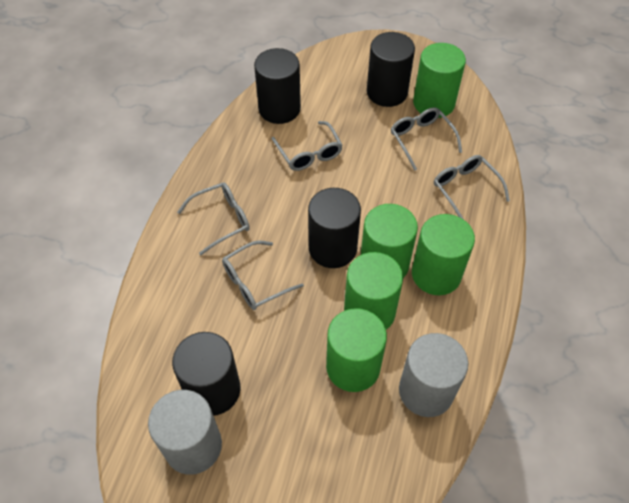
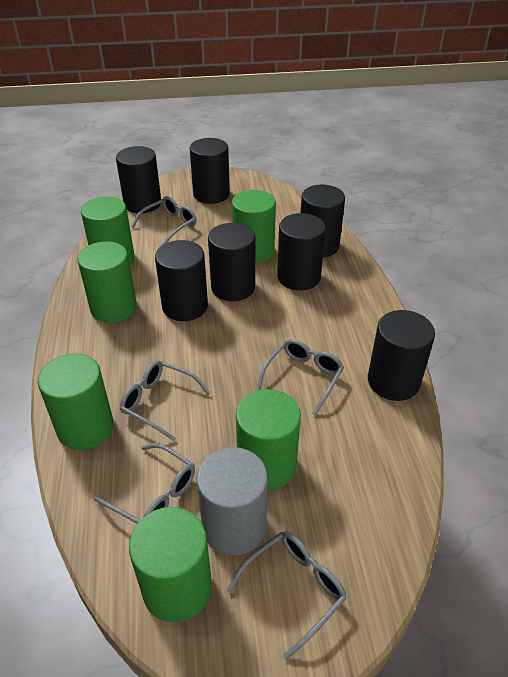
black cylinder: 4 -> 7
green cylinder: 5 -> 6
grey cylinder: 2 -> 1

